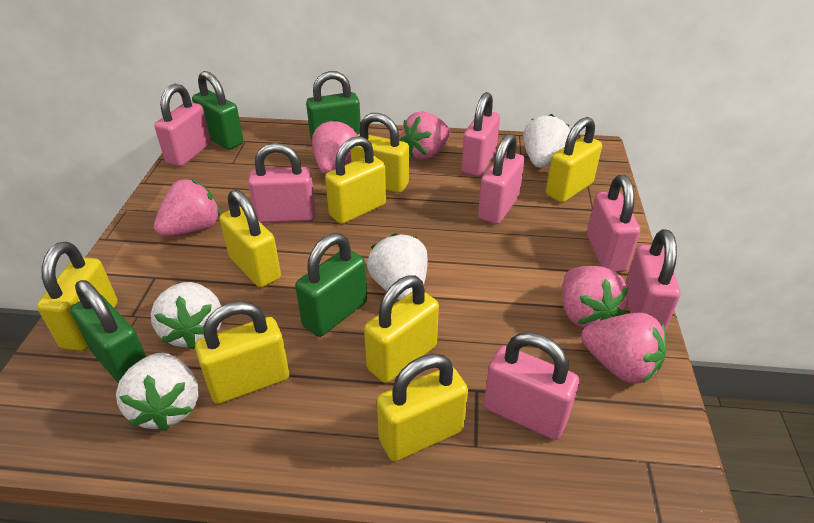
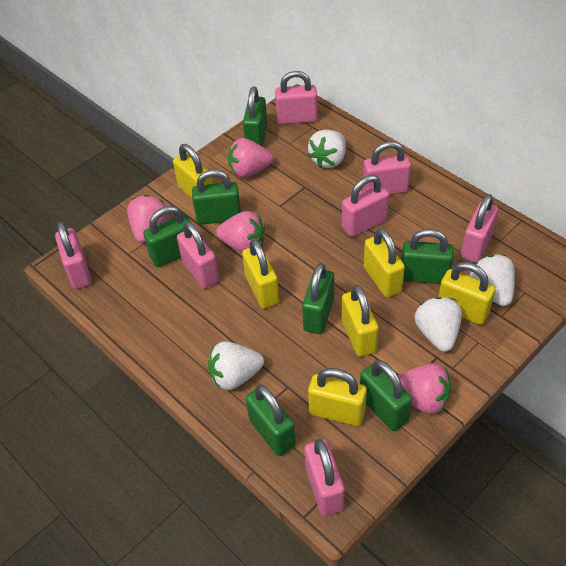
green padlock: 4 -> 7
pink strawberry: 5 -> 4
yellow padlock: 8 -> 6

